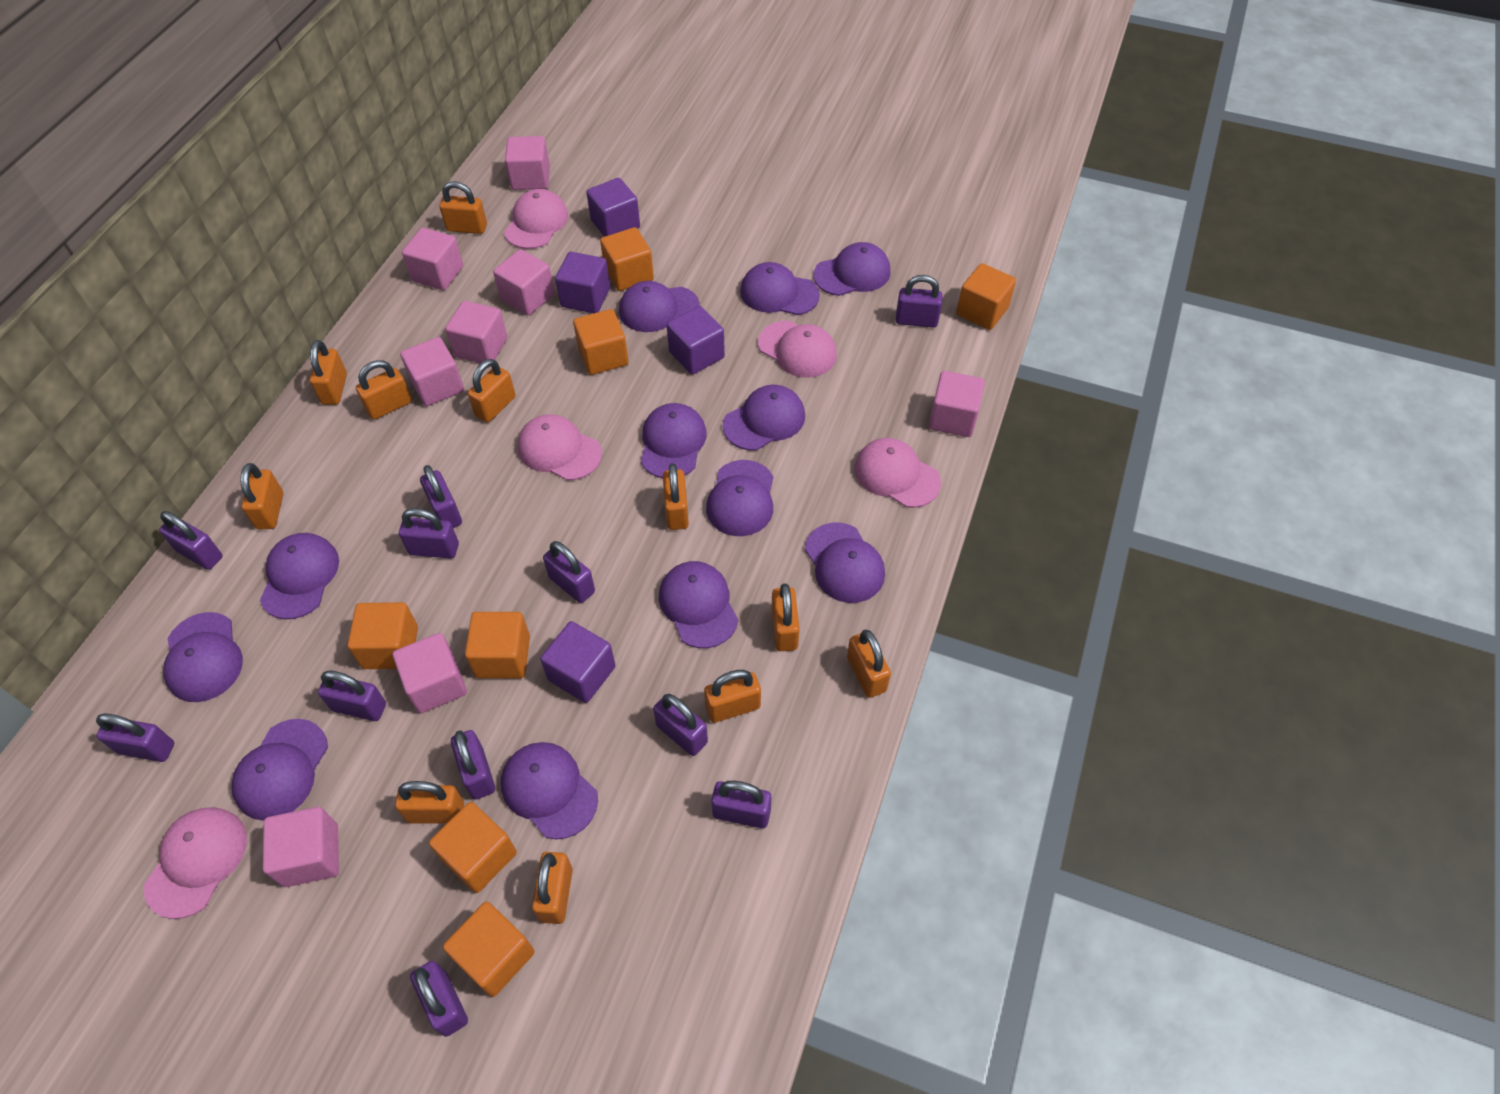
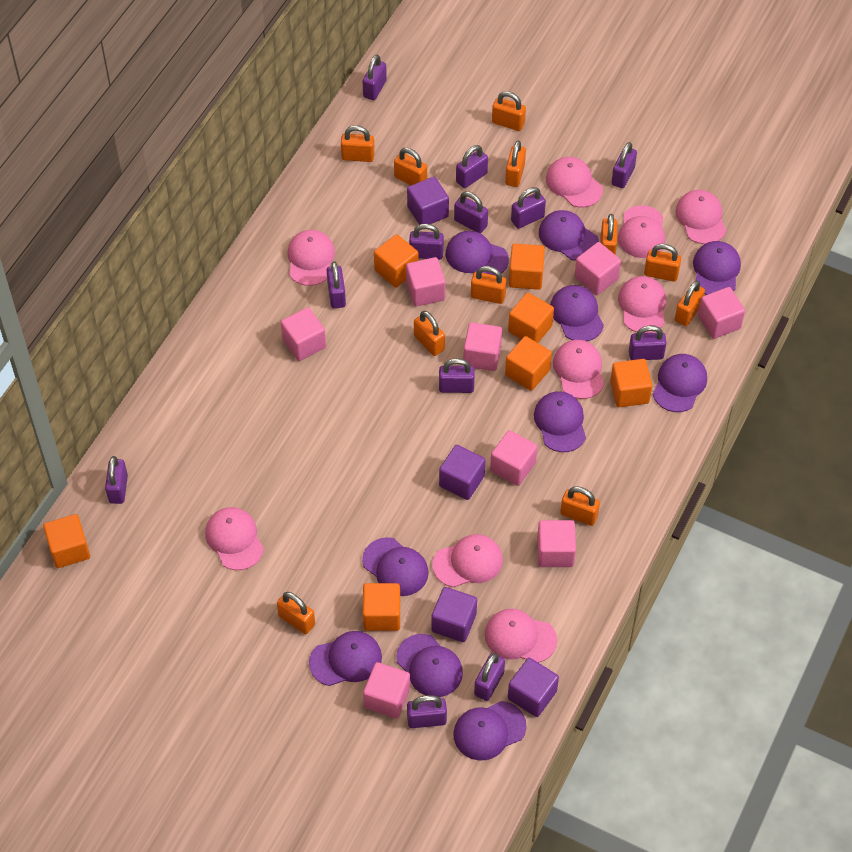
pink cap: 5 -> 9
purple cap: 12 -> 10
purple padlock: 11 -> 12

